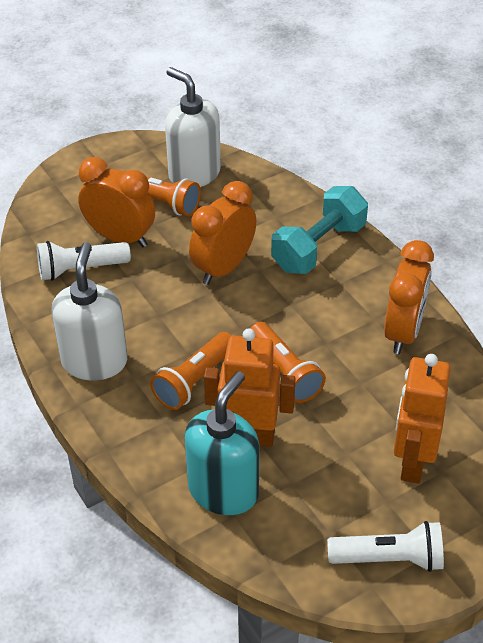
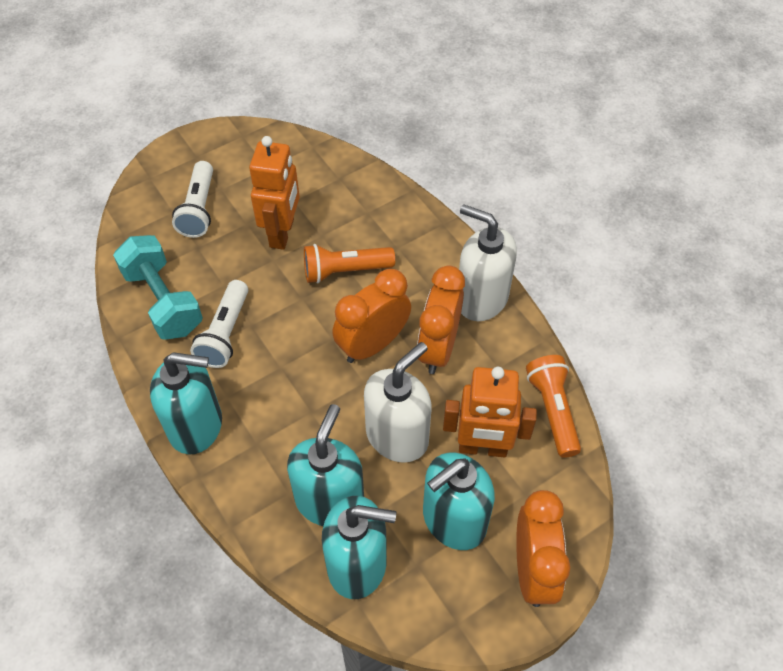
orange flashlight: 3 -> 2
turquoise soap dispenser: 1 -> 4

